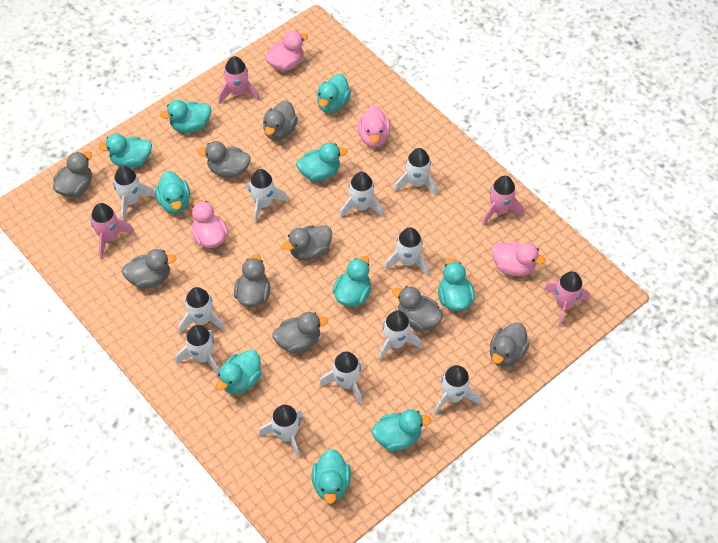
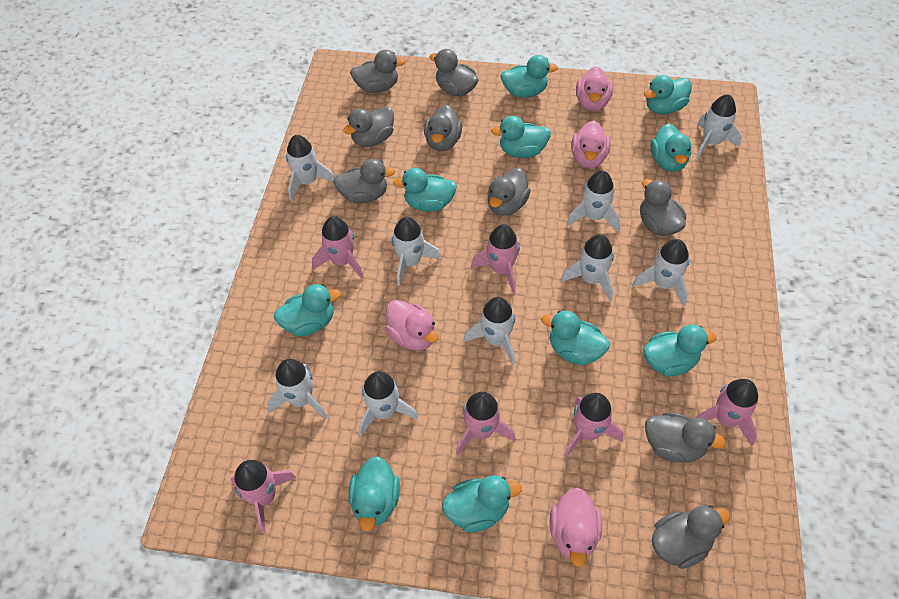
pink rocket: 4 -> 6
white rocket: 11 -> 9

